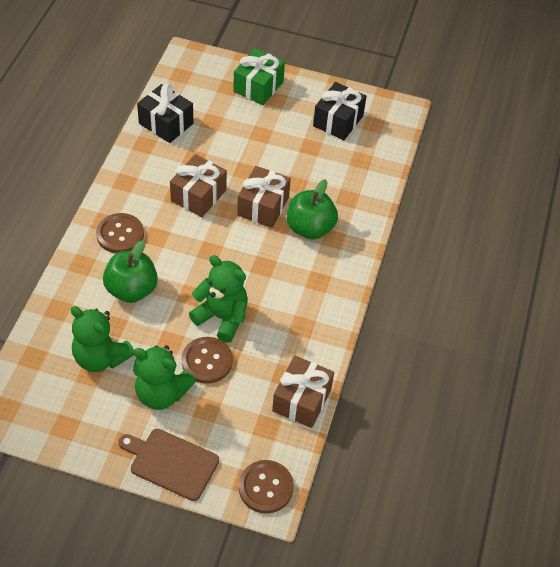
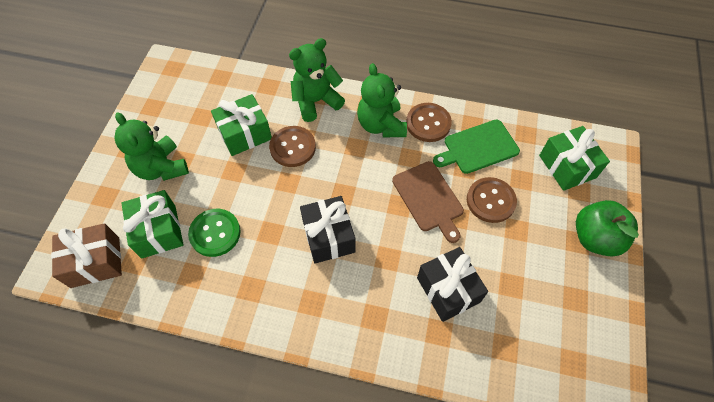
brown gift: 3 -> 1
green apple: 2 -> 1
green button: 0 -> 1
green cutting board: 0 -> 1
green gift: 1 -> 3

